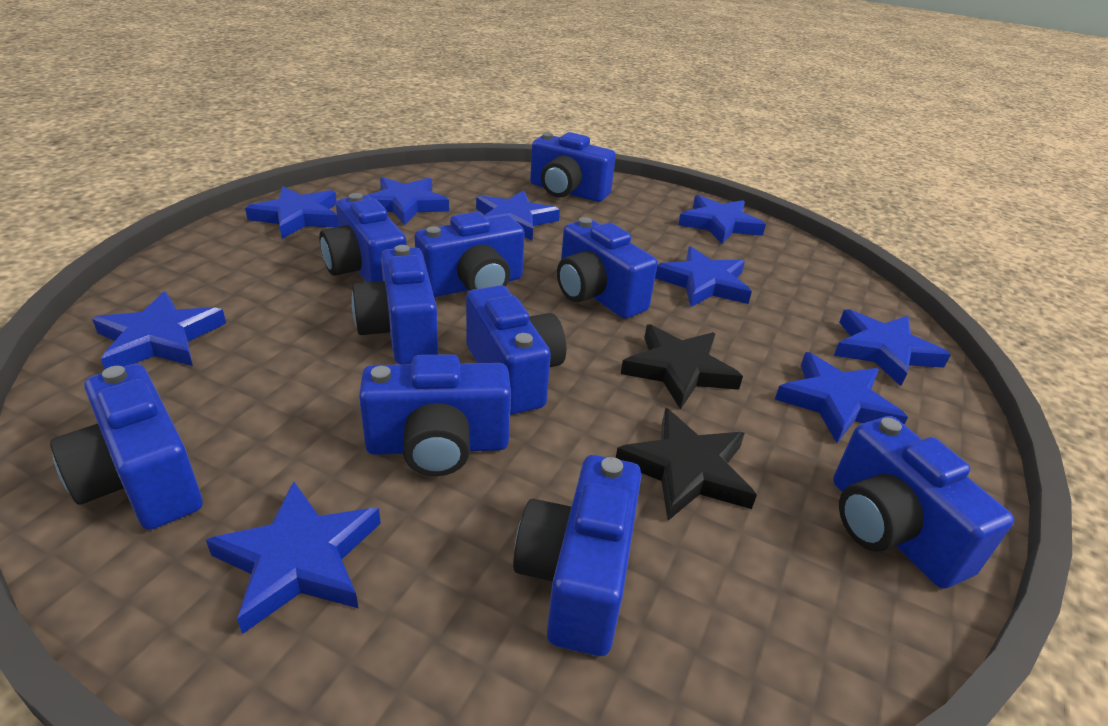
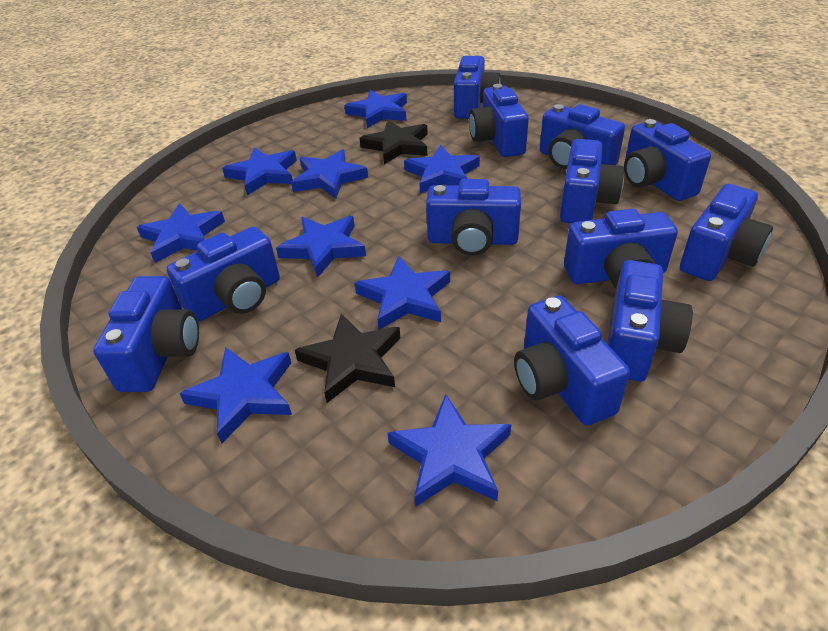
blue camera: 10 -> 12

